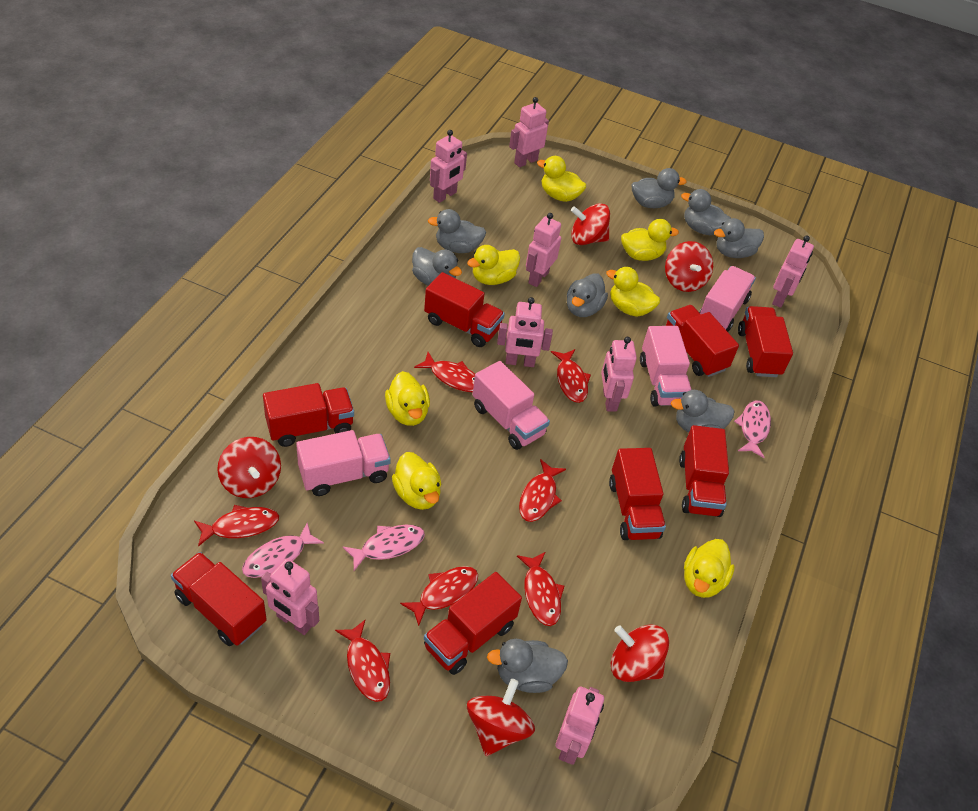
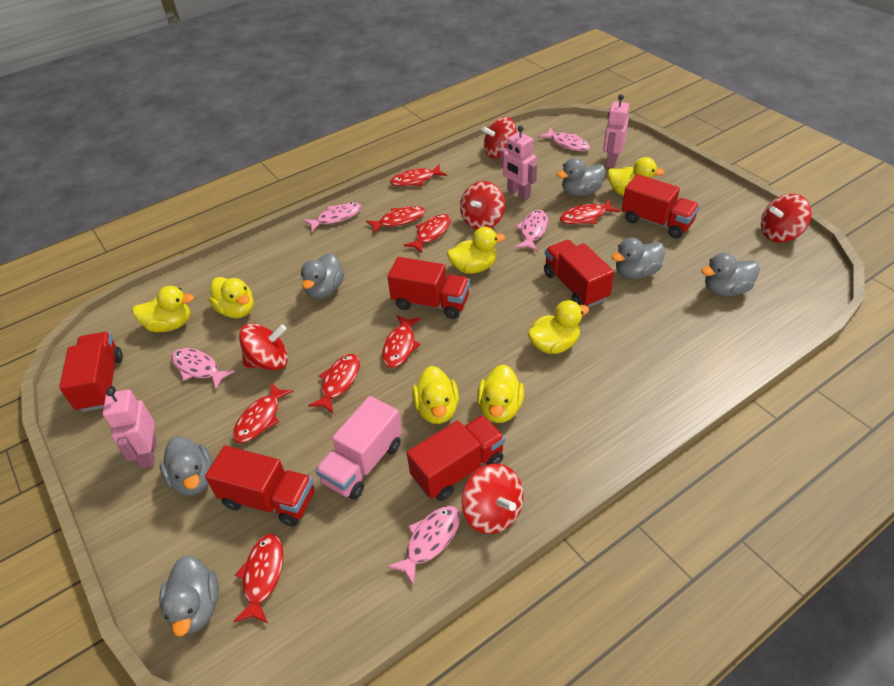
grey duck: 8 -> 6
pink fish: 3 -> 5
pink robot: 8 -> 3
pink truck: 4 -> 1
red fish: 7 -> 8
red truck: 8 -> 6

